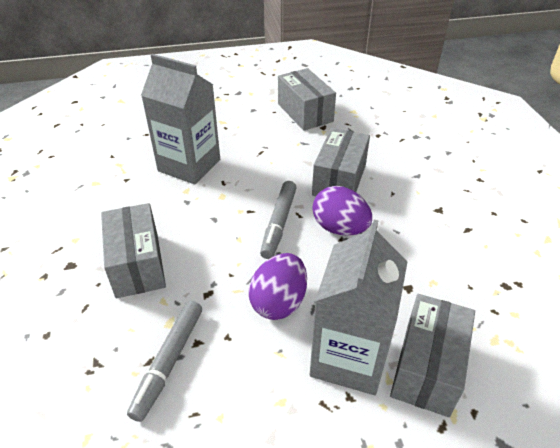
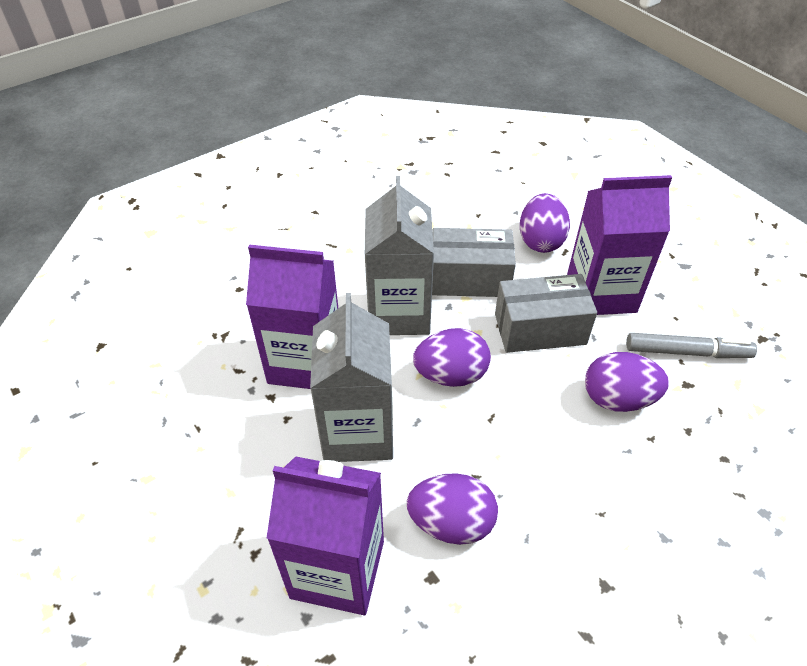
grey box: 4 -> 2
grey marker: 2 -> 1
purple carton: 0 -> 3
purple egg: 2 -> 4

